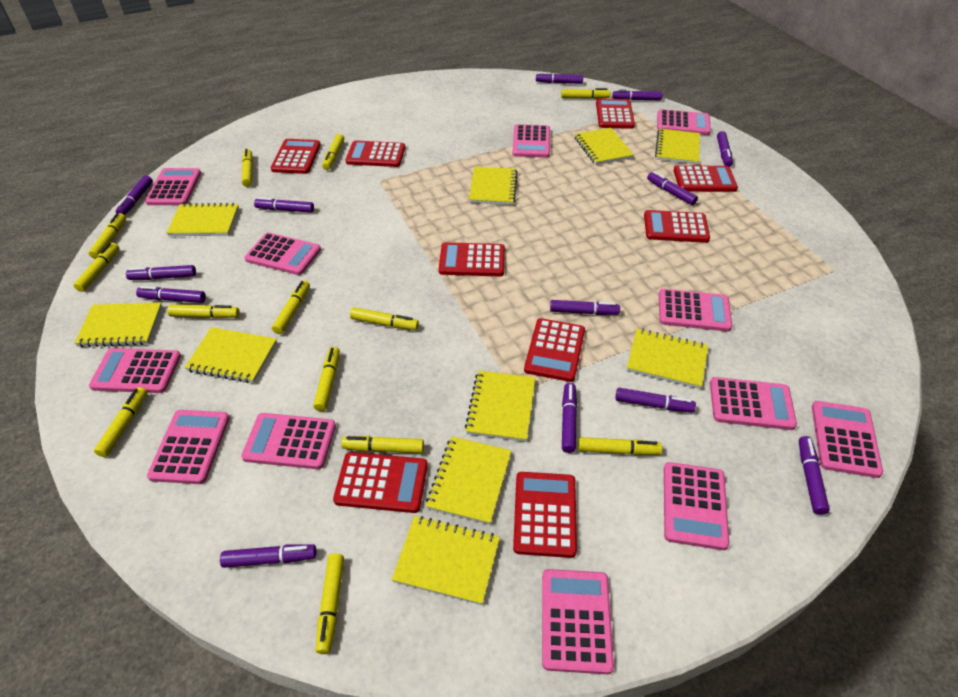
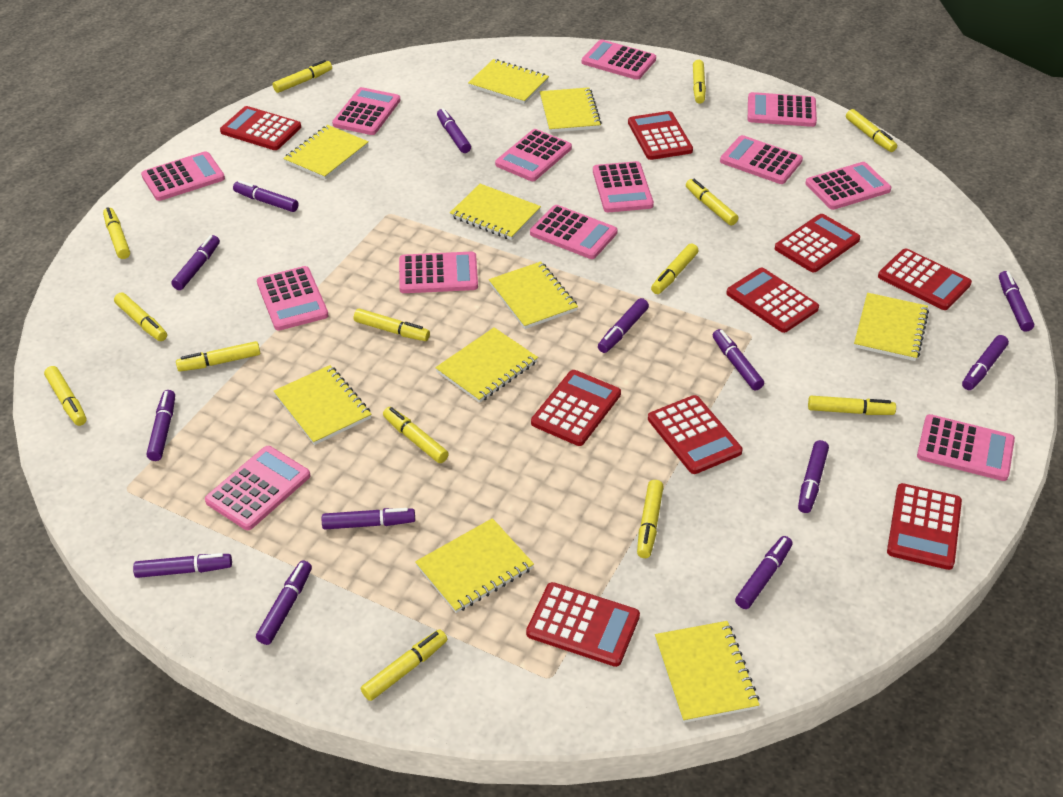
pink calculator: 12 -> 13
yellow marker: 13 -> 14

